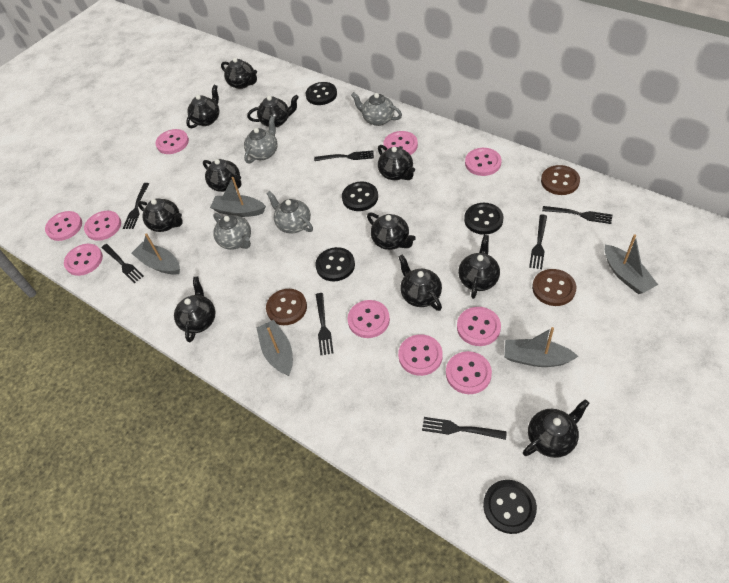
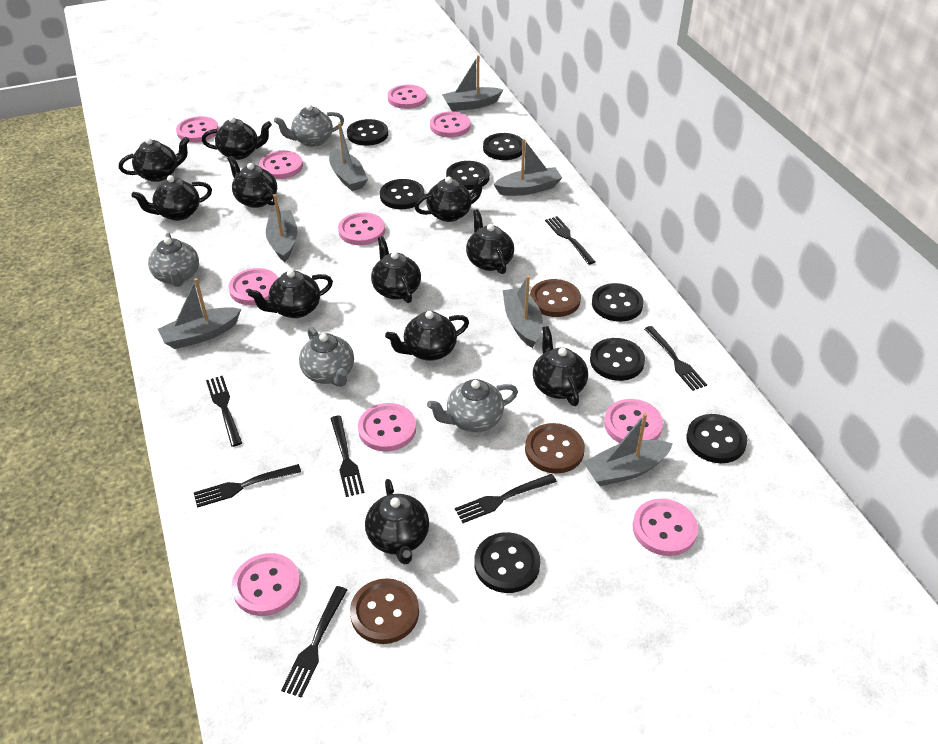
black button: 5 -> 8
grey boat: 5 -> 7

